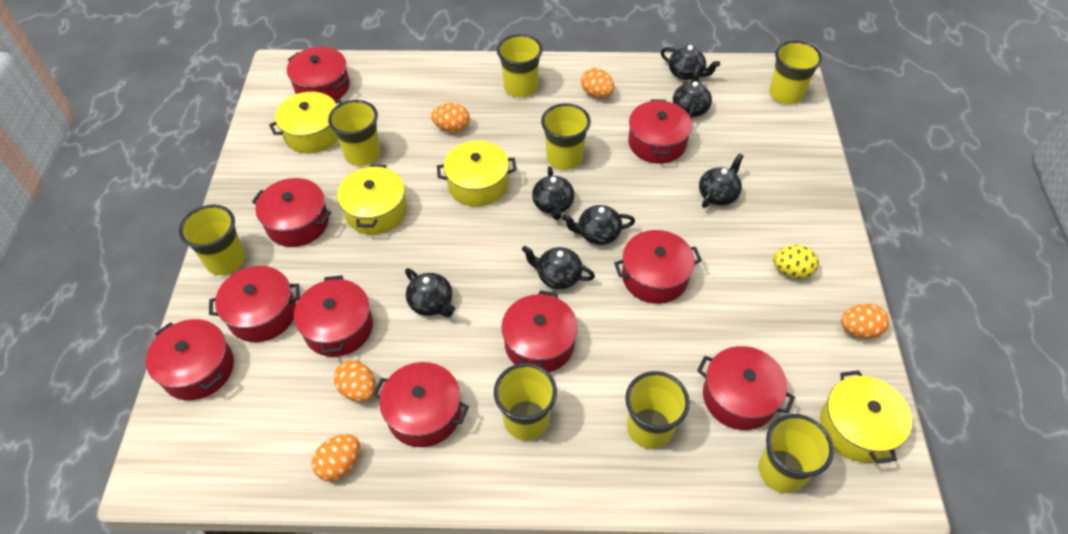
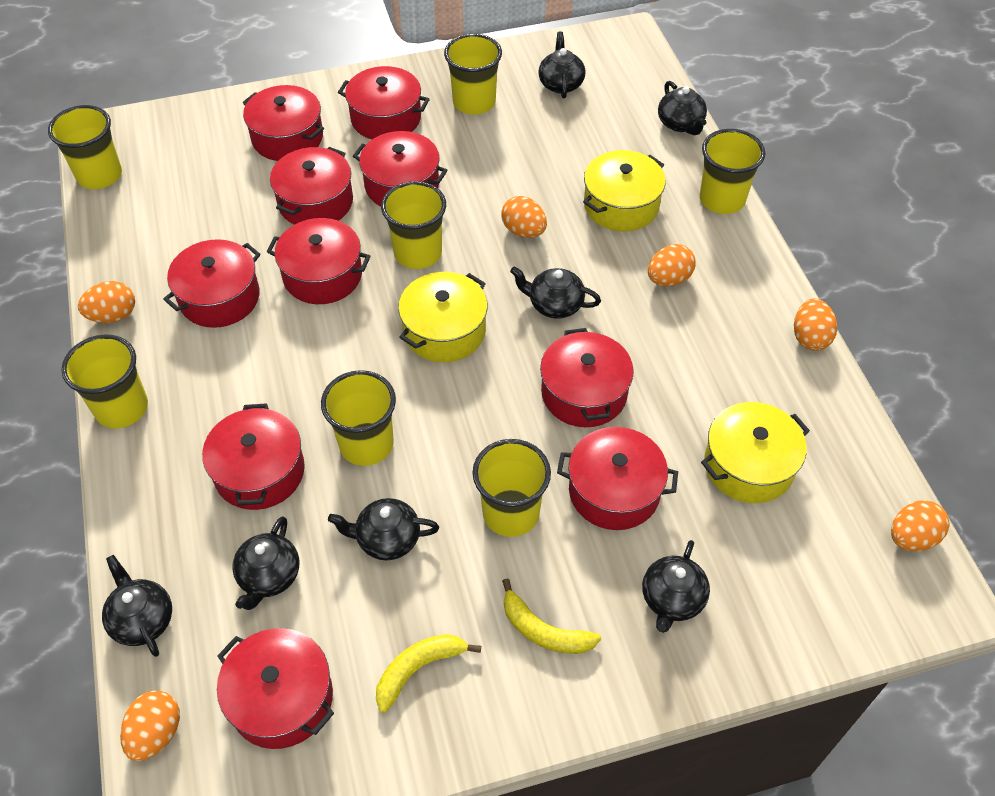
orange egg: 5 -> 6
yellow banana: 0 -> 2
yellow cup: 8 -> 7
yellow egg: 1 -> 0
yellow pot: 4 -> 3

